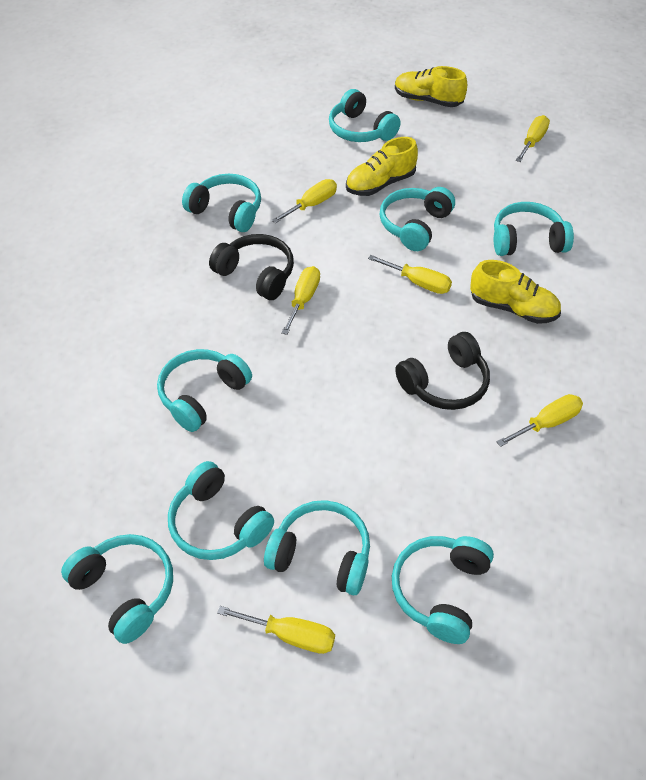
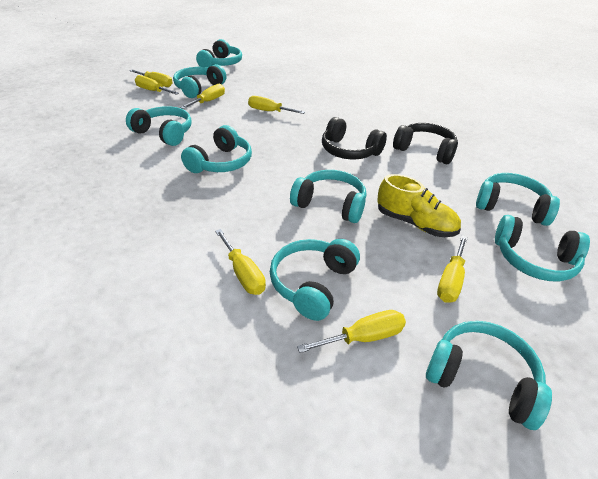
yellow screwdriver: 6 -> 7
yellow shoe: 3 -> 1

